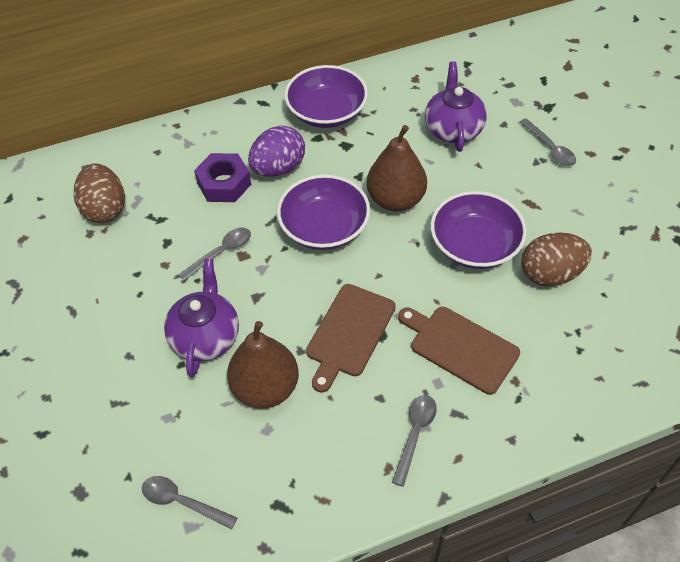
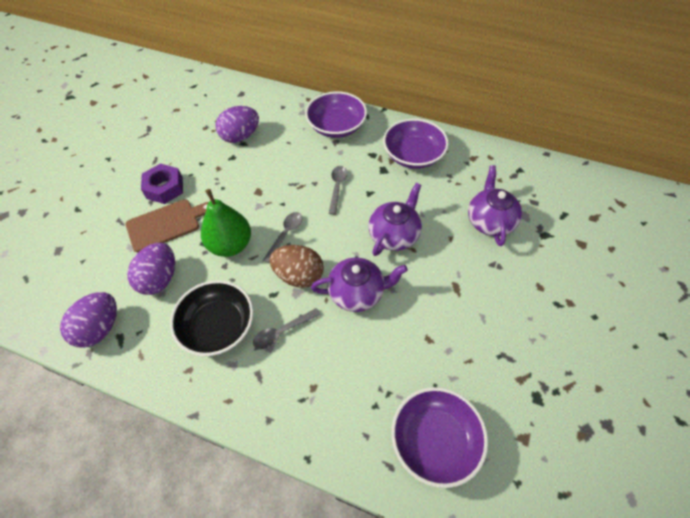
black bowl: 0 -> 1
brown cutting board: 2 -> 1
brown egg: 2 -> 1
brown pear: 2 -> 0
green pear: 0 -> 1
grey spoon: 4 -> 3
purple egg: 1 -> 3
purple teapot: 2 -> 3

